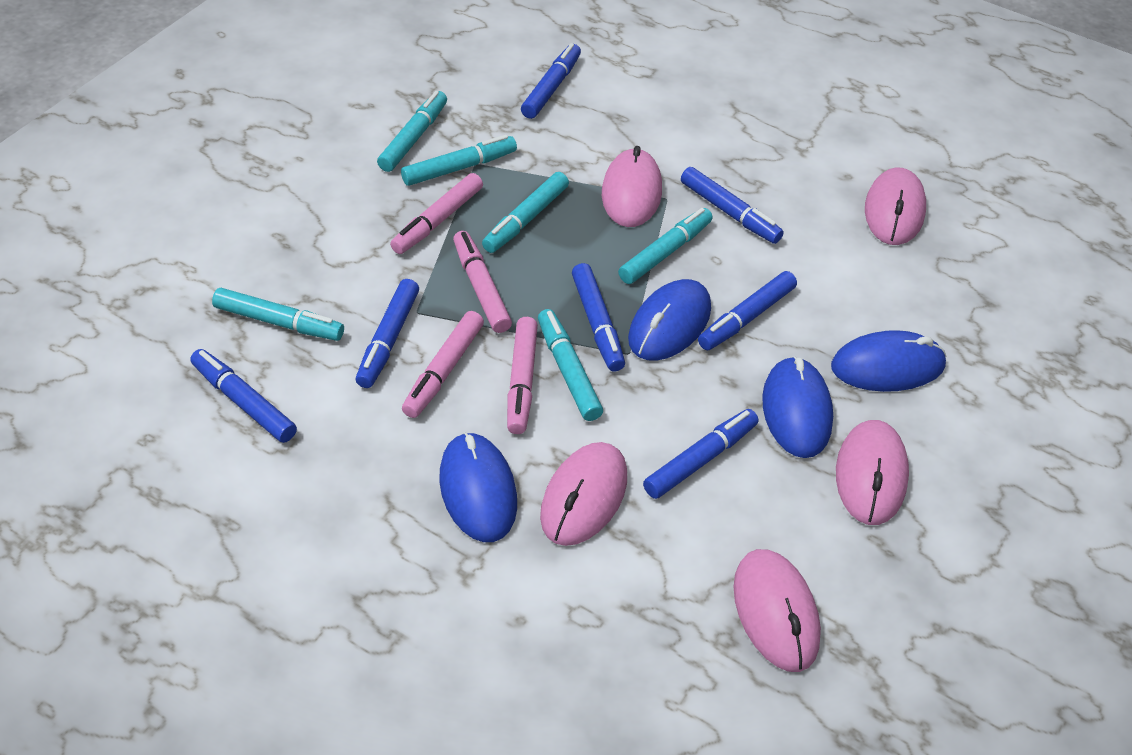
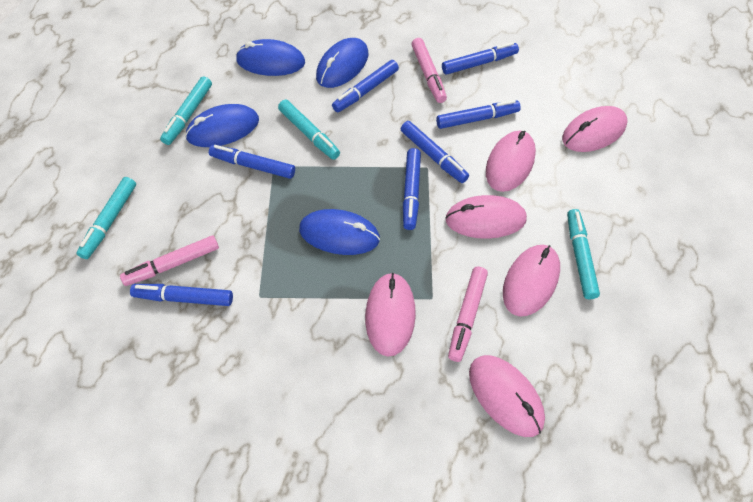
pink marker: 4 -> 3
pink mouse: 5 -> 6
turquoise marker: 6 -> 4

